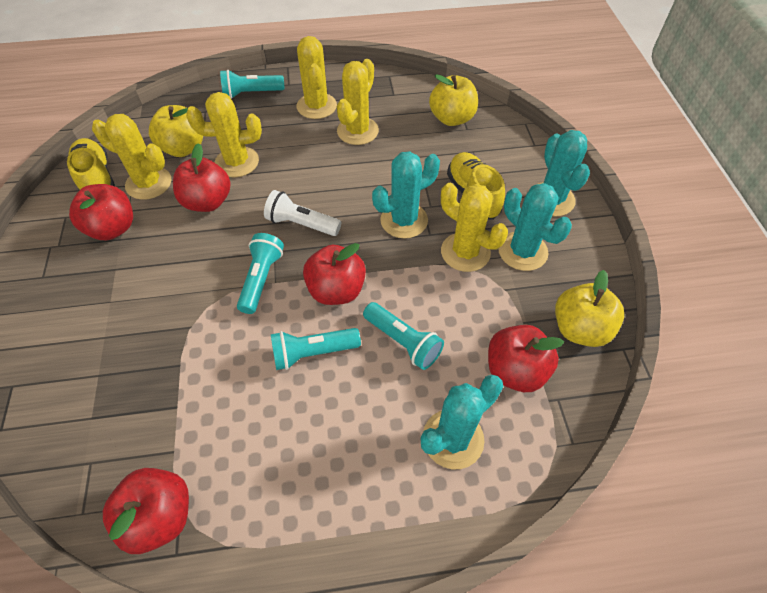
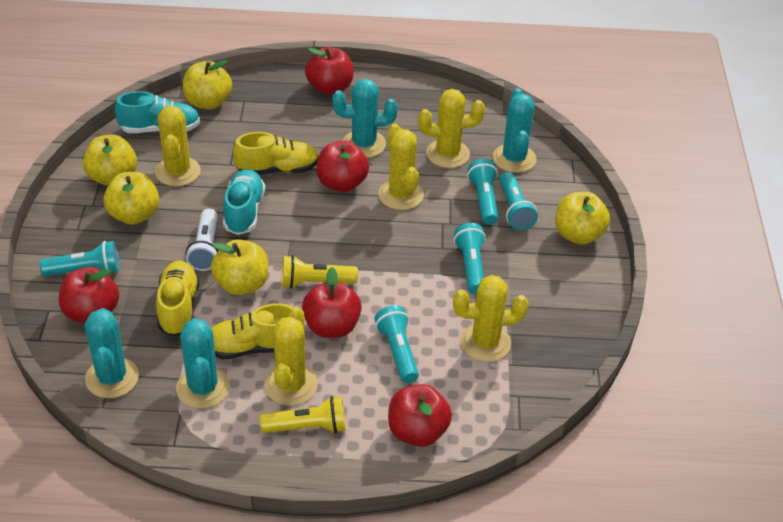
turquoise flashlight: 4 -> 5
turquoise shoe: 0 -> 2
yellow apple: 3 -> 5
yellow flashlight: 0 -> 2
yellow shoe: 2 -> 3

